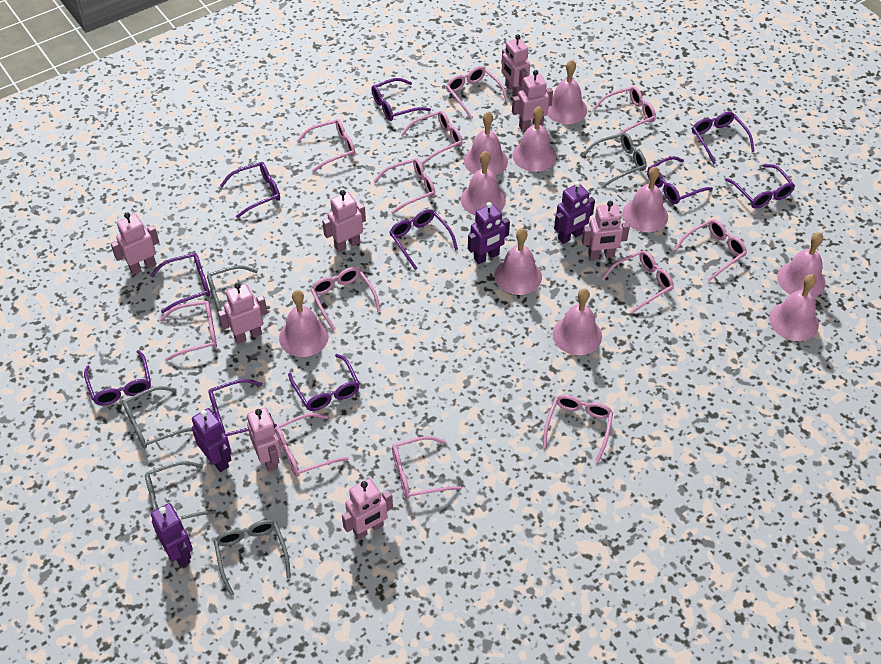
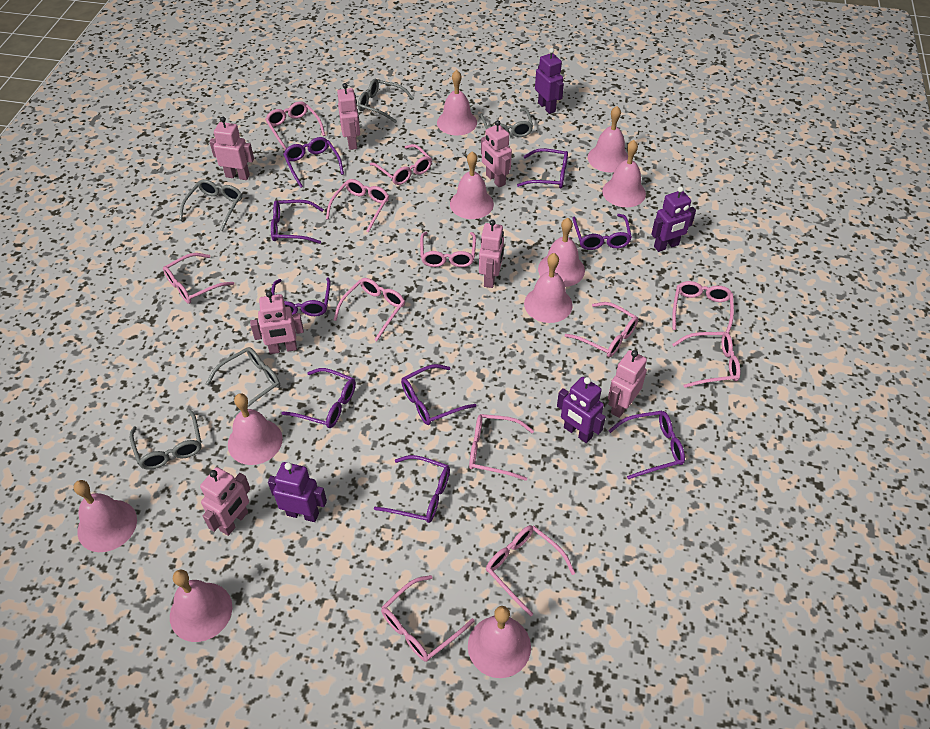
pink robot: 8 -> 7
purple glasses: 10 -> 9

